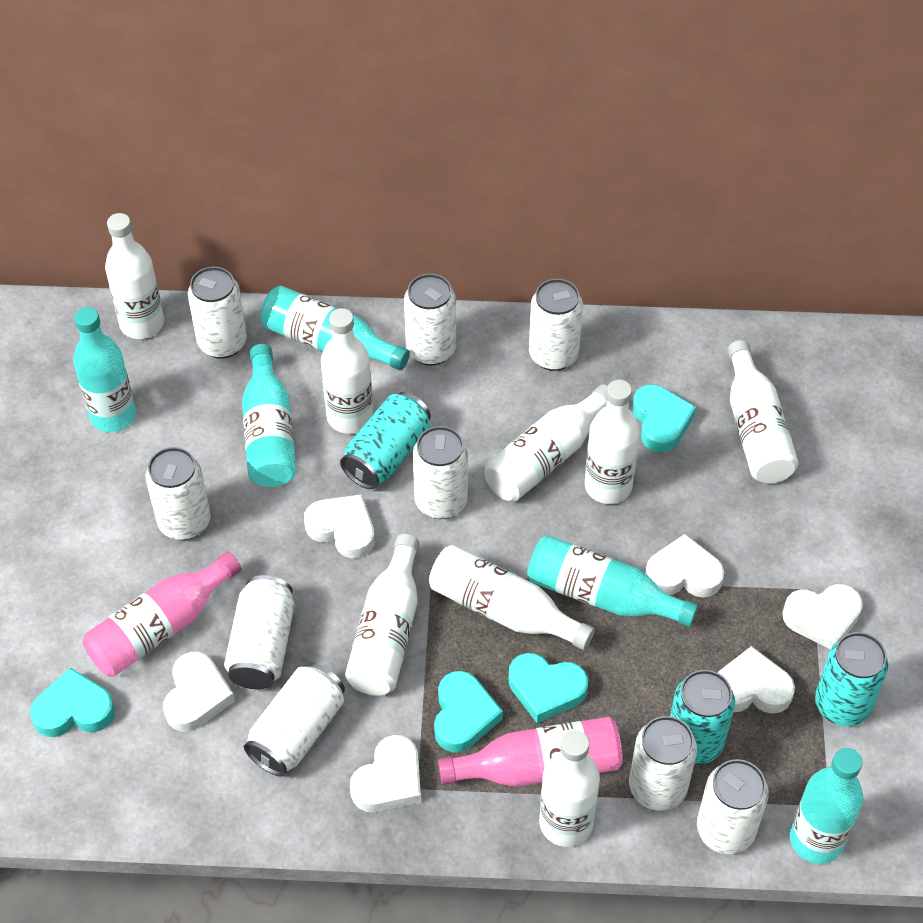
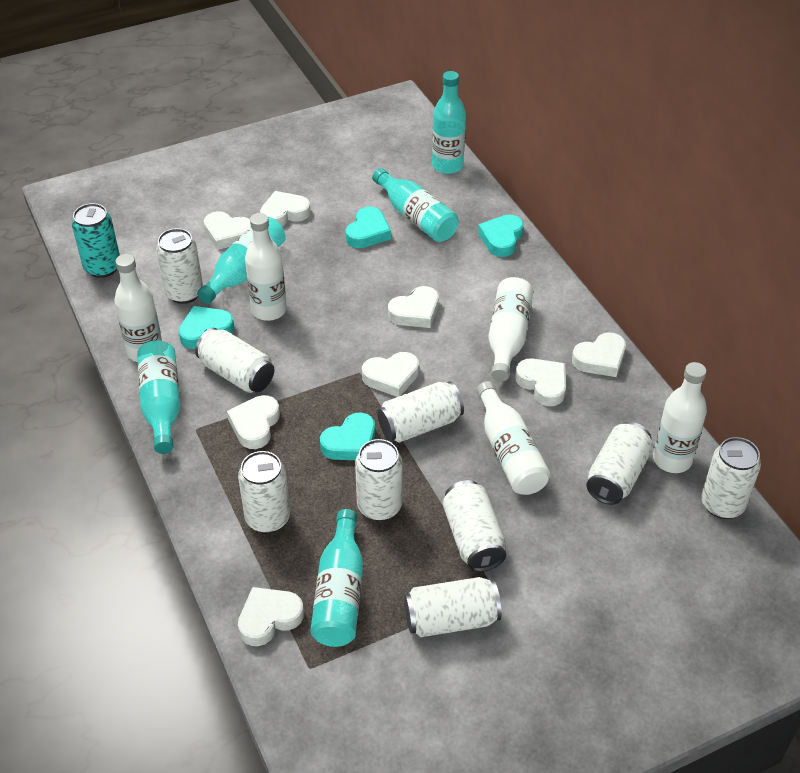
pink bottle: 2 -> 0
turquoise can: 3 -> 1
white bottle: 8 -> 5
white heart: 6 -> 8

